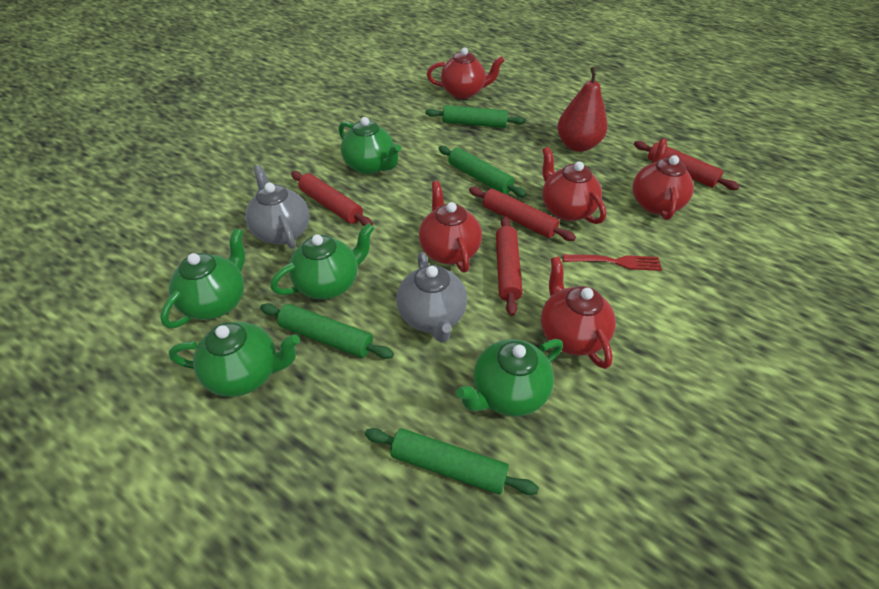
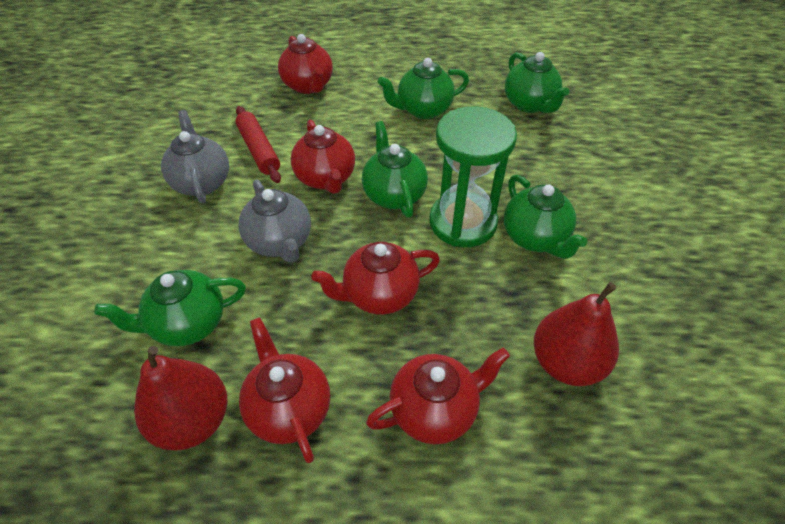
green hourglass: 0 -> 1
green rolling pin: 4 -> 0
red fork: 1 -> 0
red pear: 1 -> 2
red rolling pin: 4 -> 1

